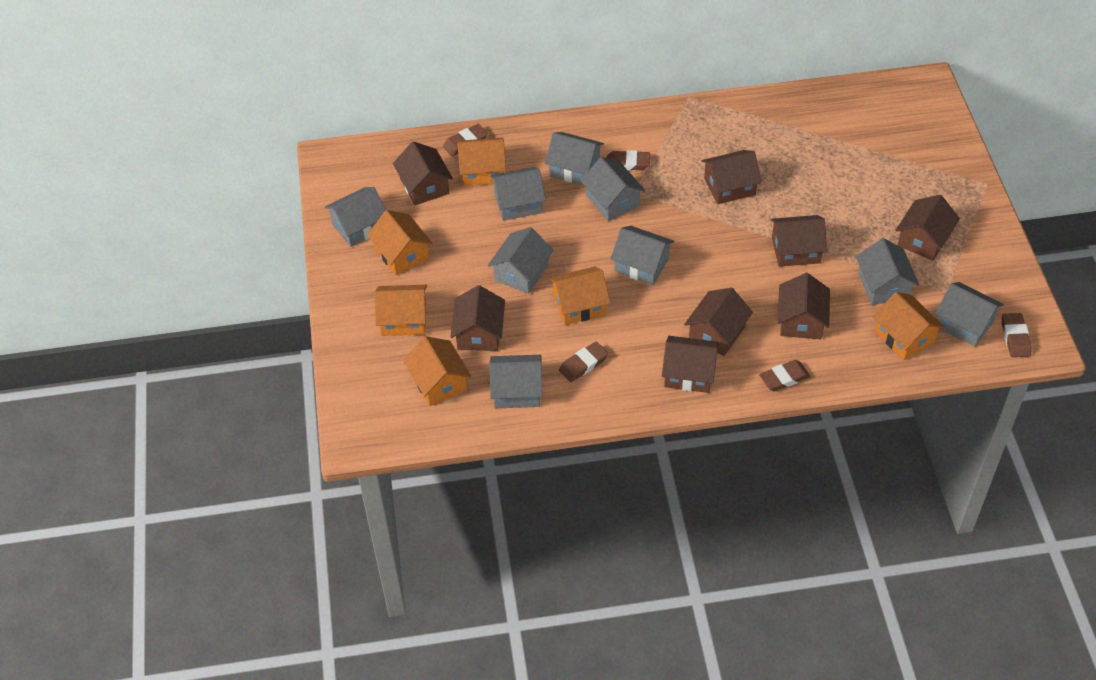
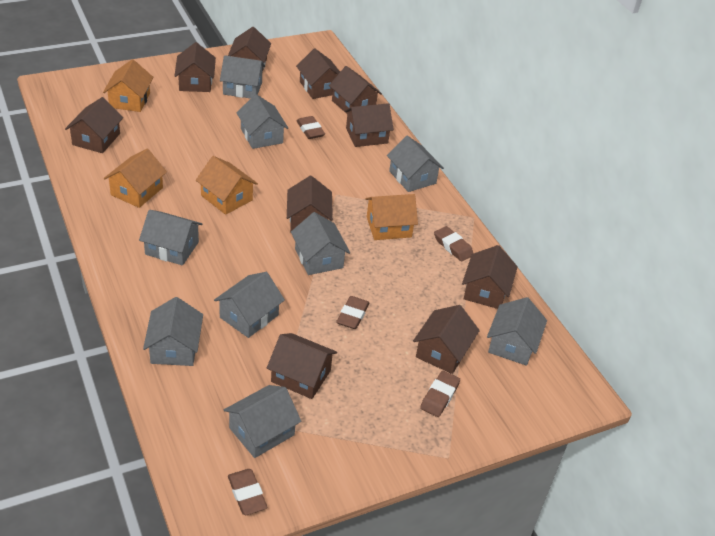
brown house: 8 -> 10
orange house: 6 -> 4

